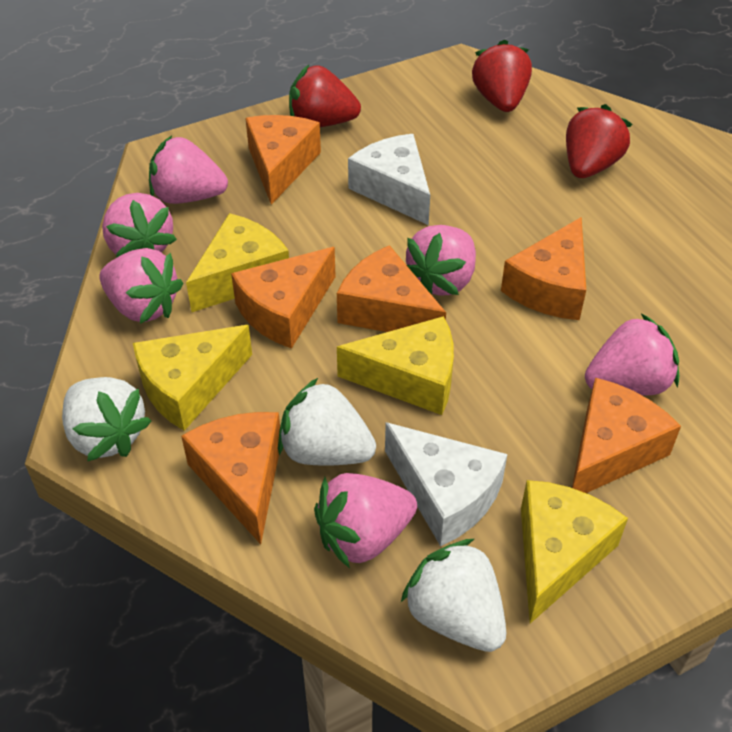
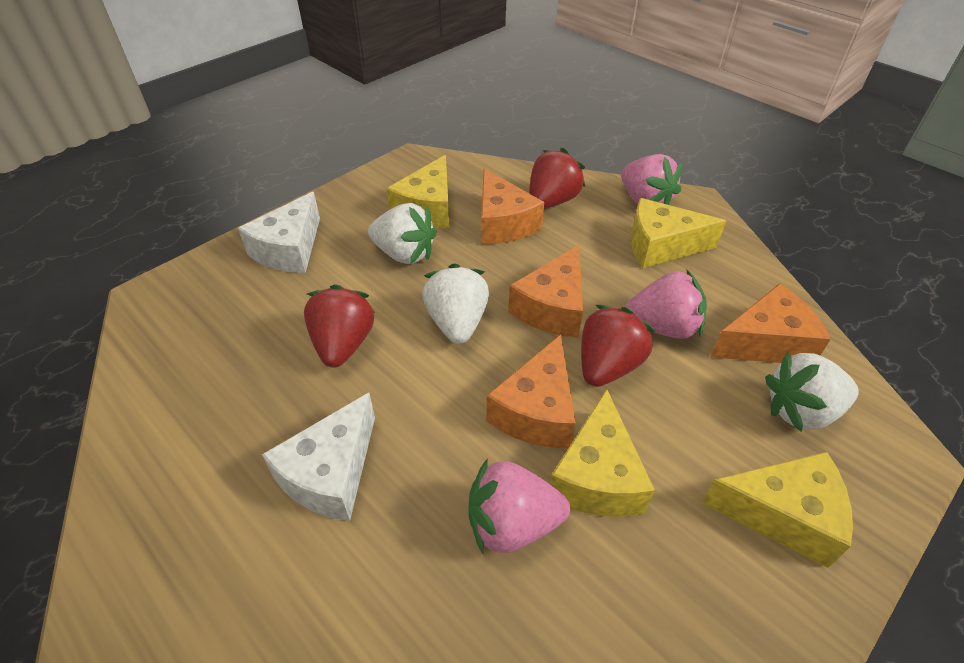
orange cheese: 6 -> 4
pink strawberry: 6 -> 3

